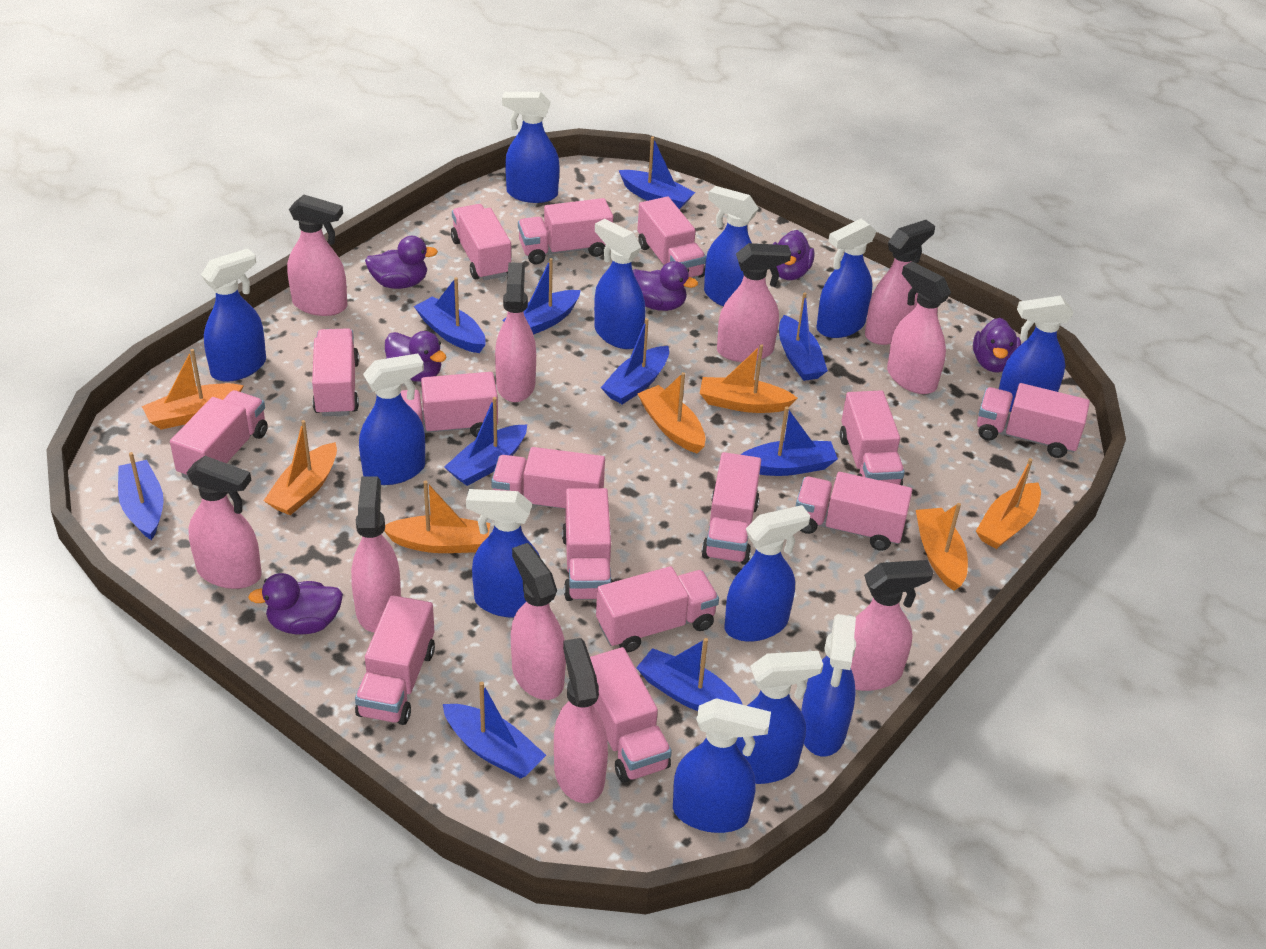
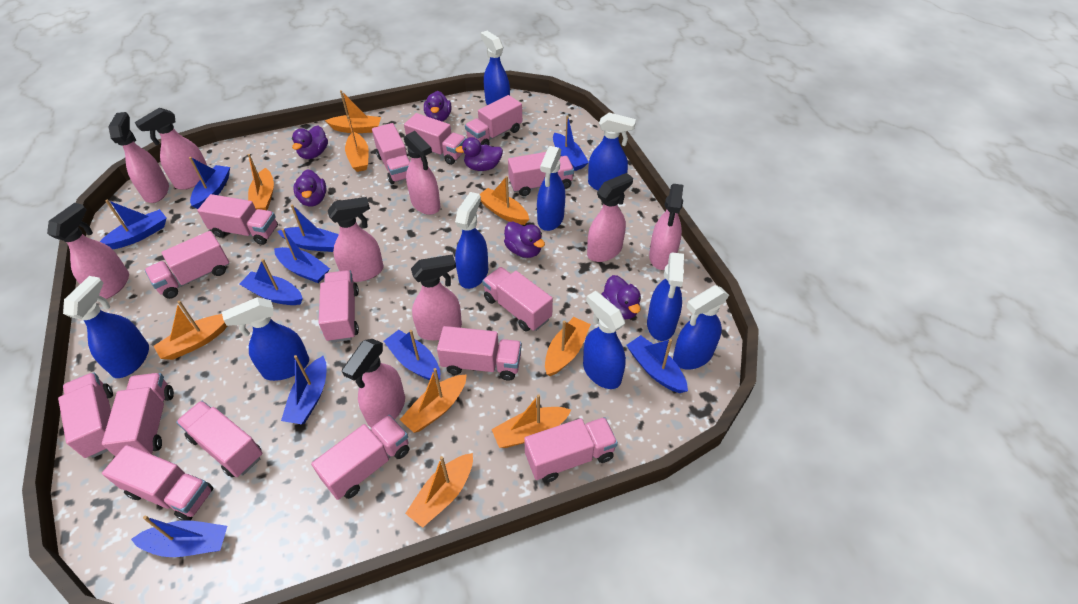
blue spray bottle: 12 -> 9
orange boat: 7 -> 9
pink spray bottle: 10 -> 9

